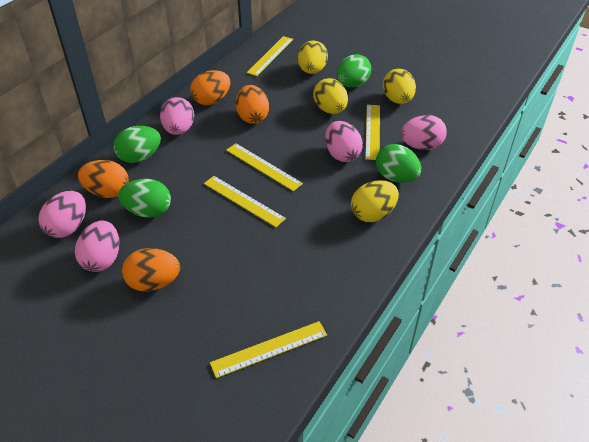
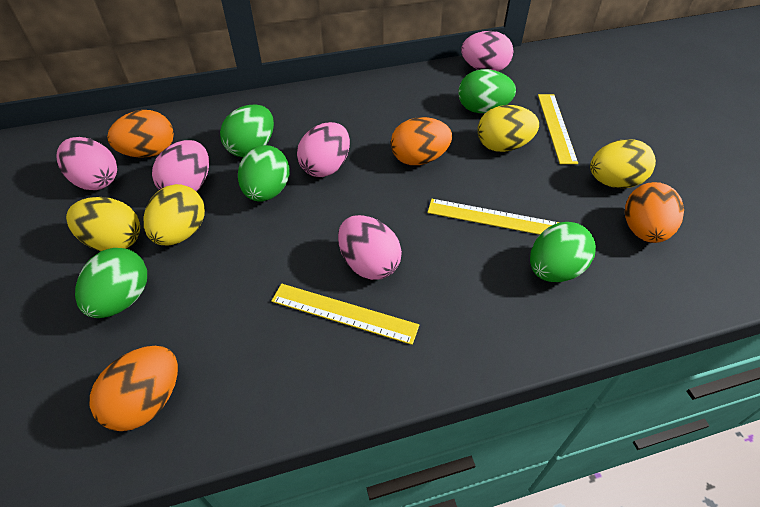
green egg: 4 -> 5
yellow ruler: 5 -> 3

